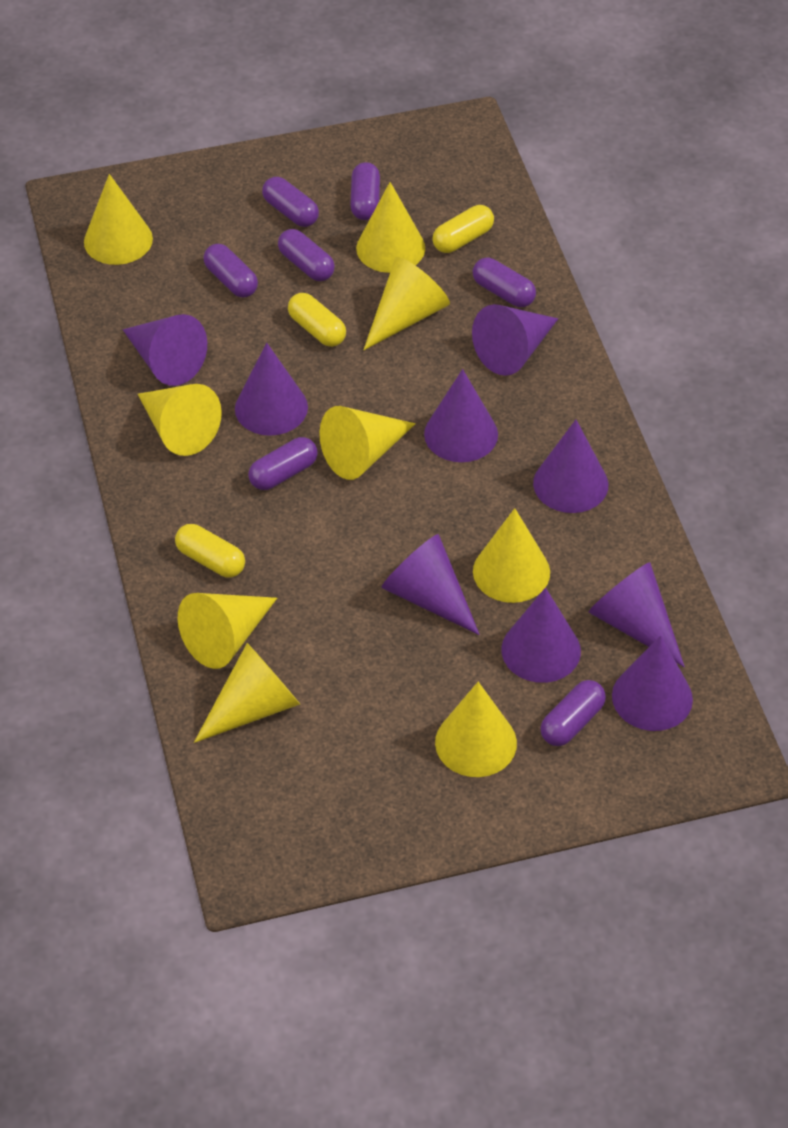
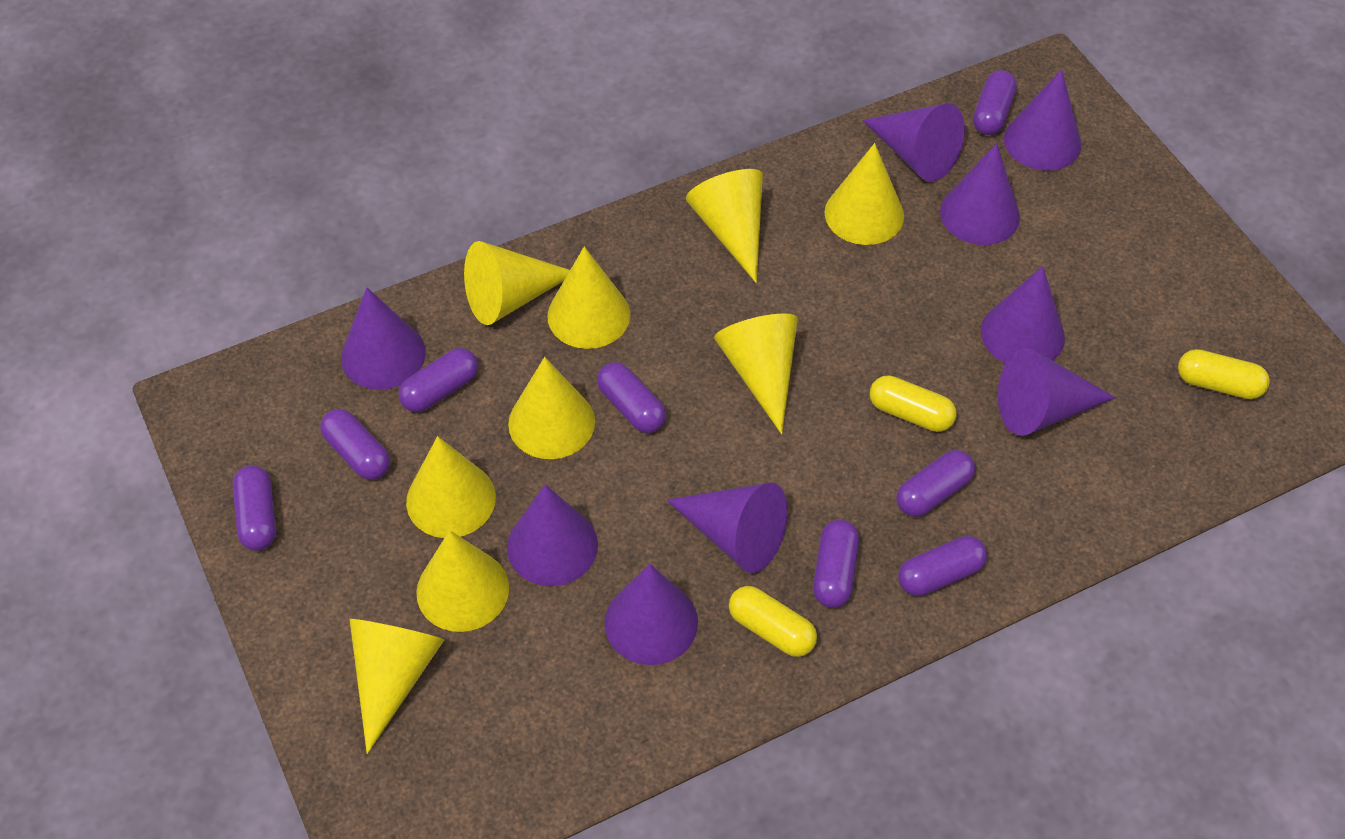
purple capsule: 7 -> 8

